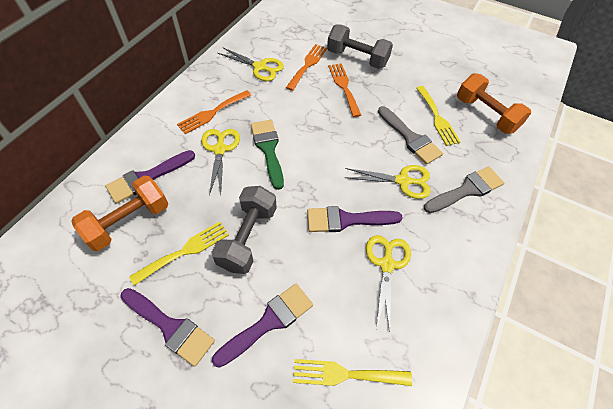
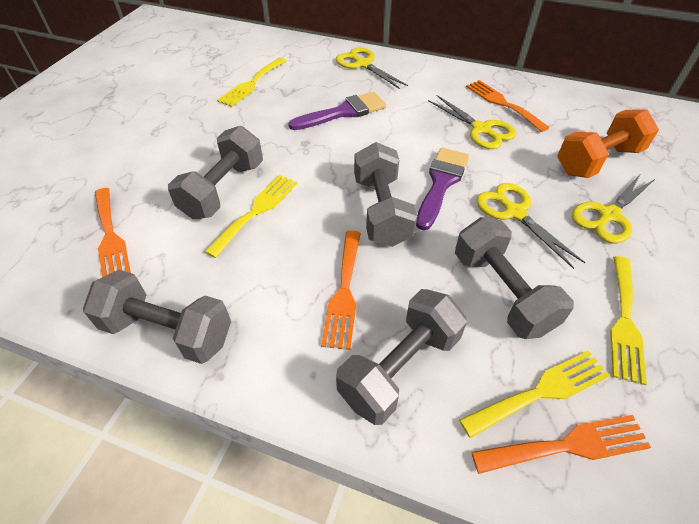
green brush: 1 -> 0
grey brush: 2 -> 0
grey dumbbell: 2 -> 5
orange dumbbell: 2 -> 1
orange fork: 3 -> 4
purple brush: 4 -> 2
yellow fork: 3 -> 4

